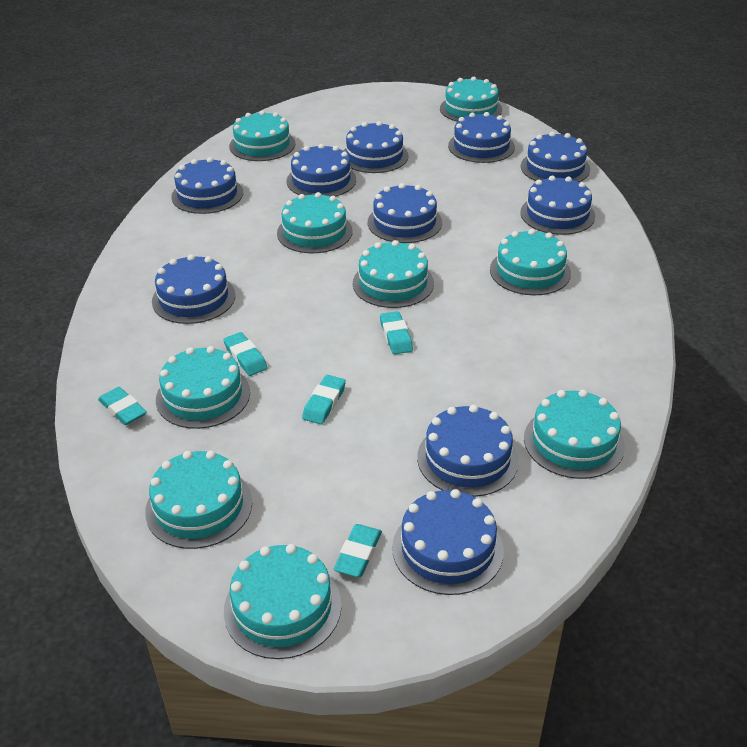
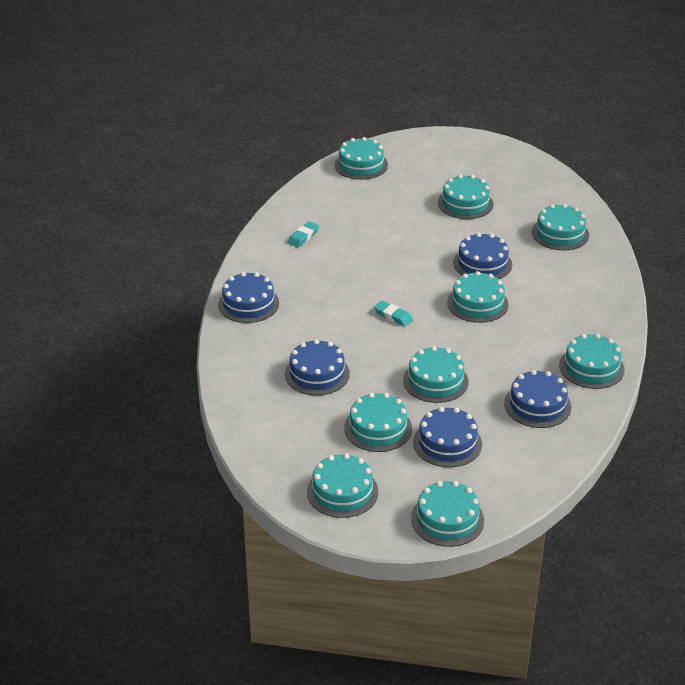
blue cake: 10 -> 5
turquoise eraser: 5 -> 2

